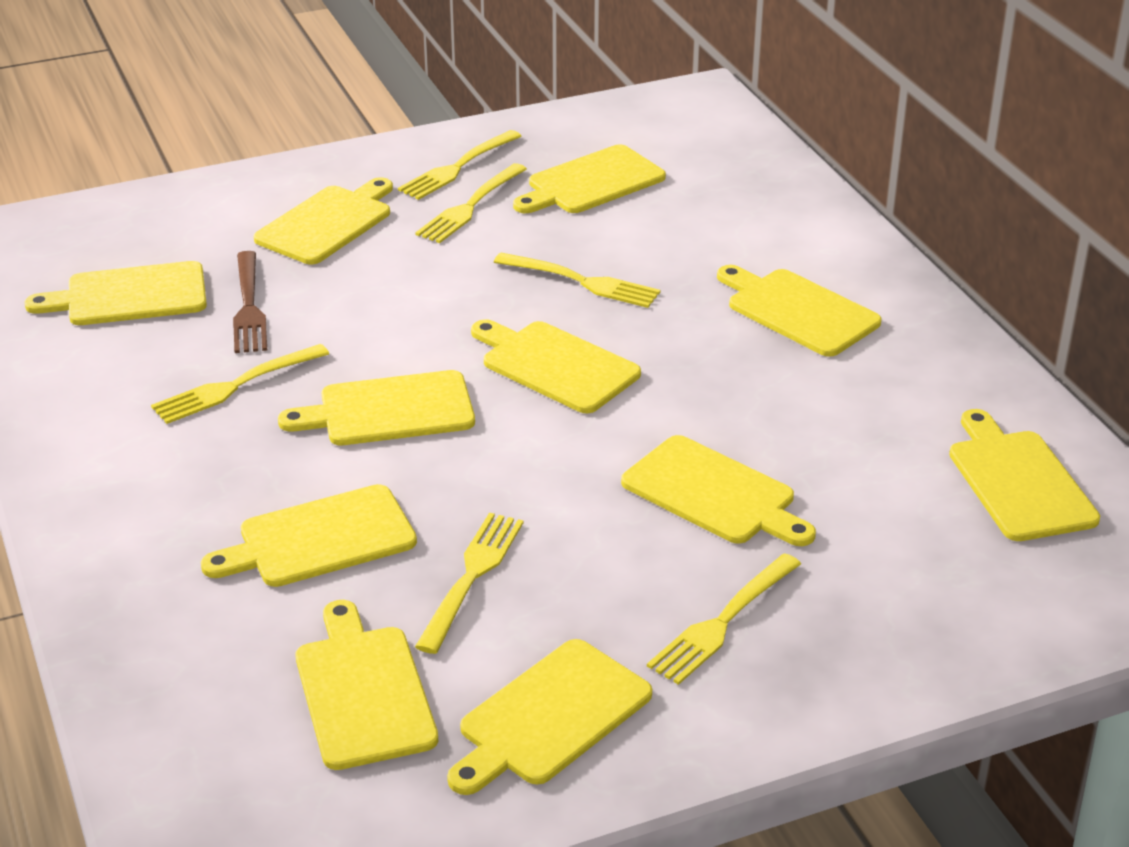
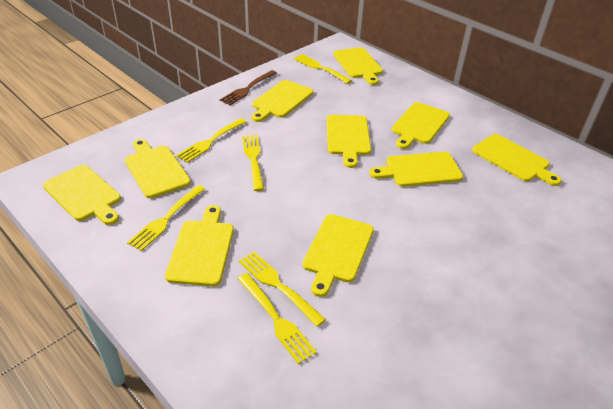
yellow cutting board: 11 -> 10

